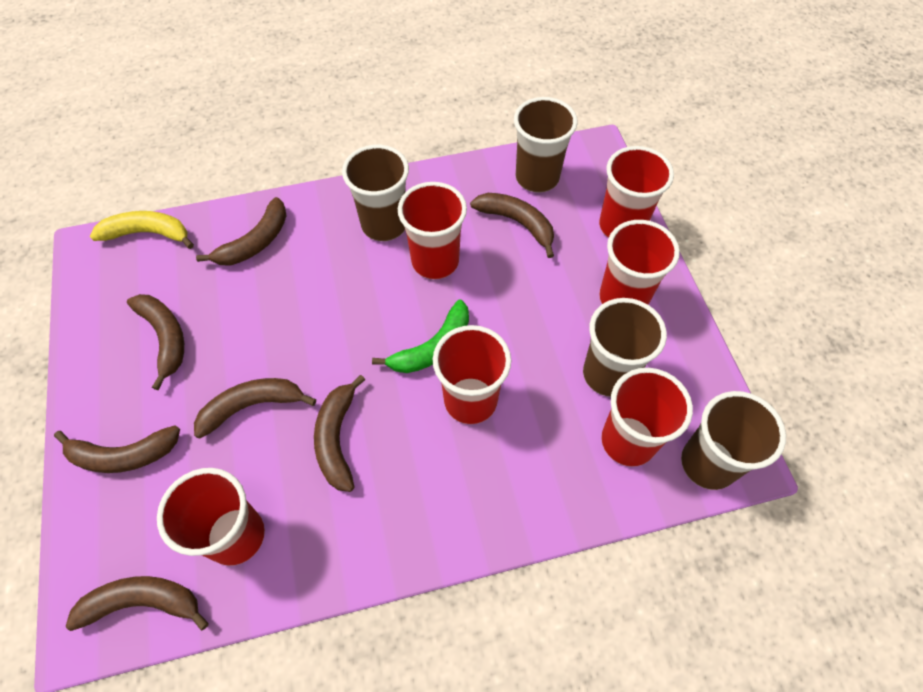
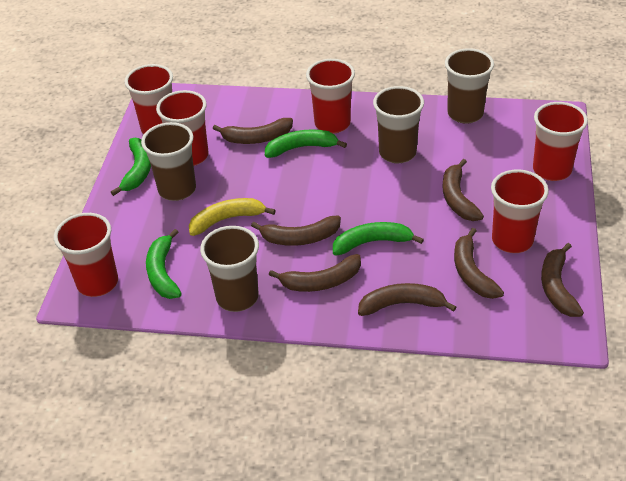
green banana: 1 -> 4

